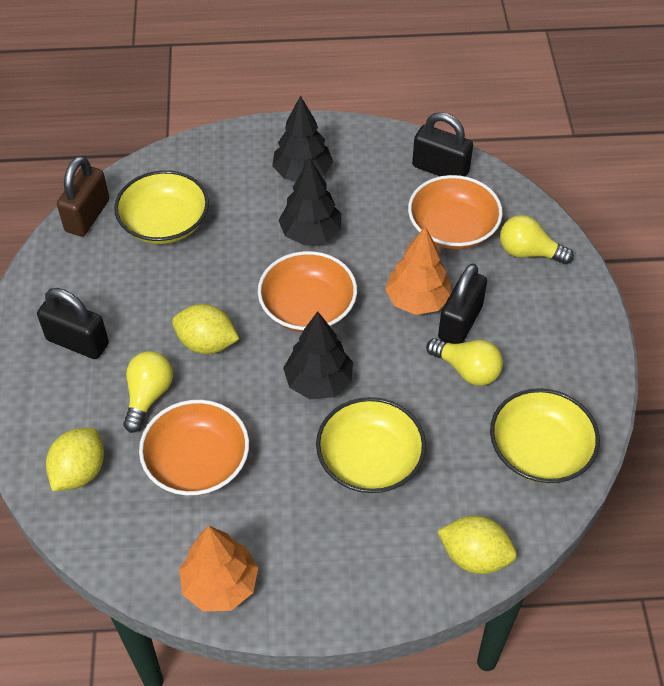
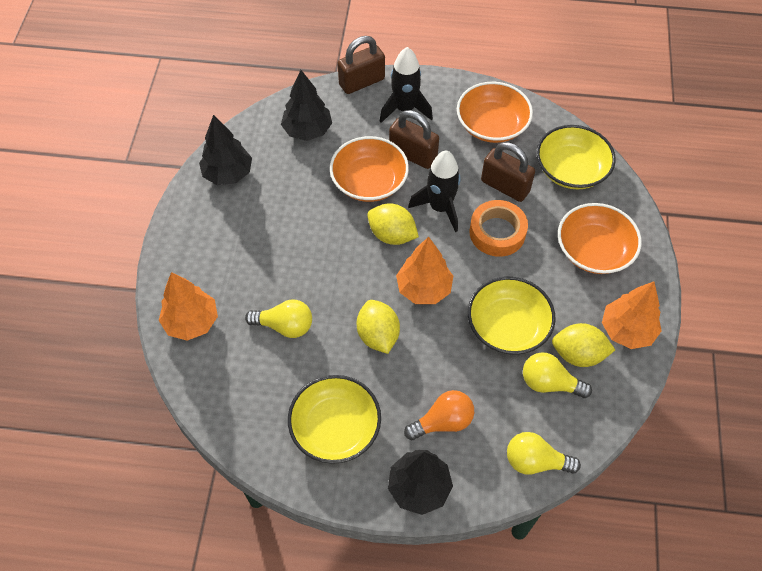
black padlock: 3 -> 0
black rocket: 0 -> 2
brown padlock: 1 -> 3
orange light bulb: 0 -> 1
orange tape: 0 -> 1
orange tree: 2 -> 3

